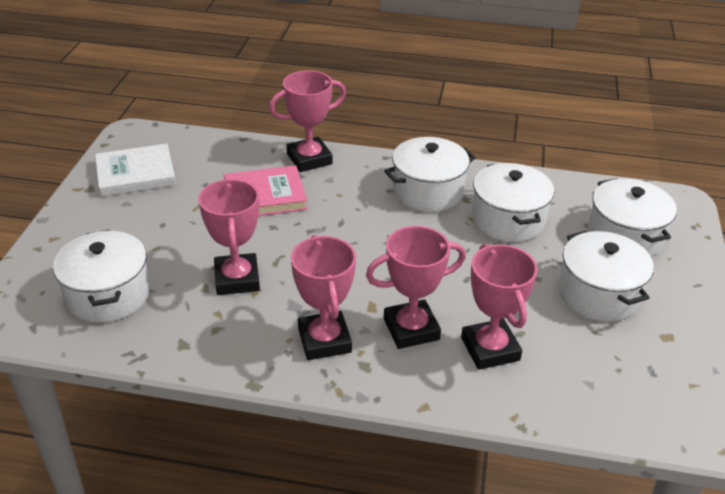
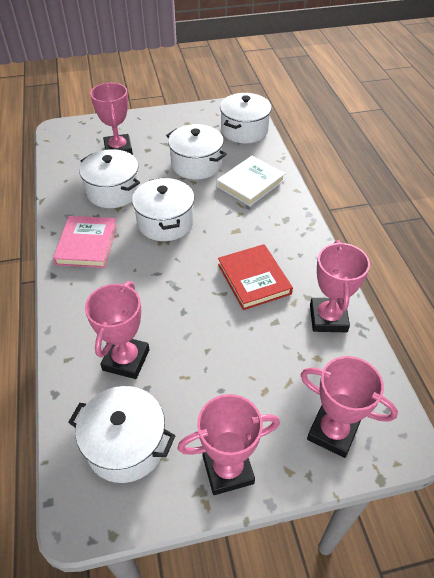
red book: 0 -> 1

